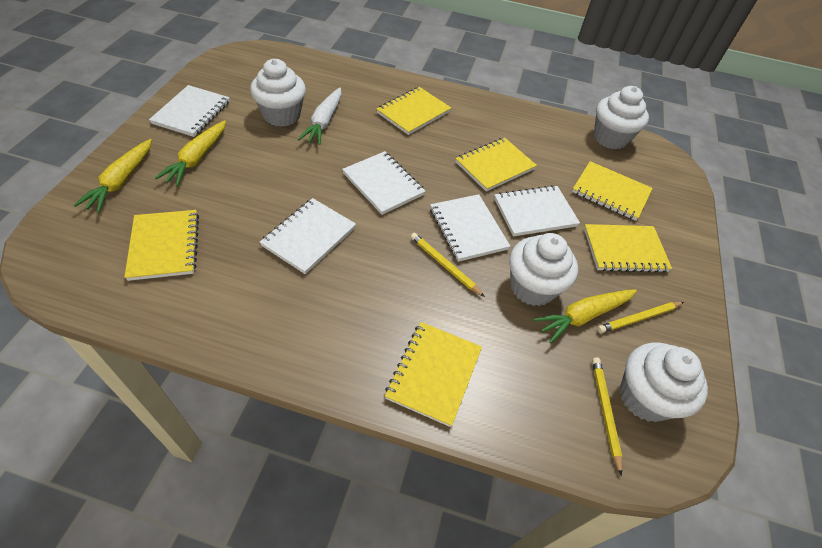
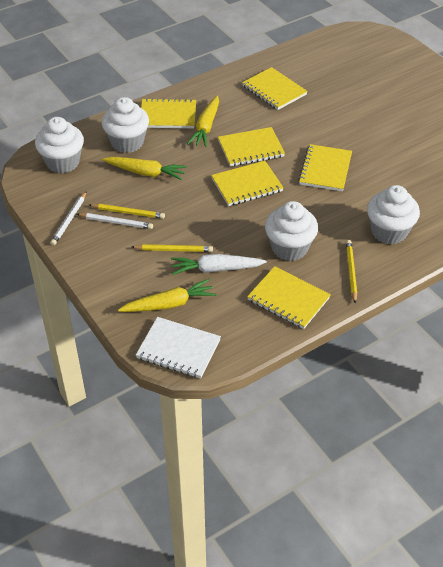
white notebook: 5 -> 1
white pencil: 0 -> 2

